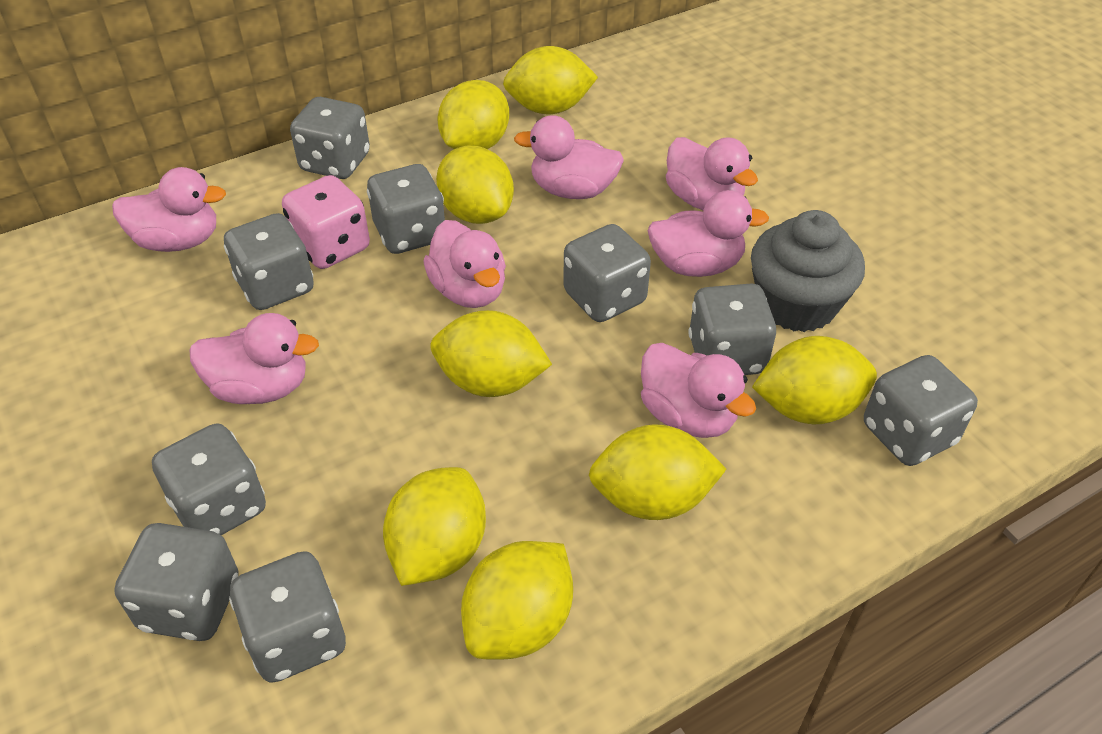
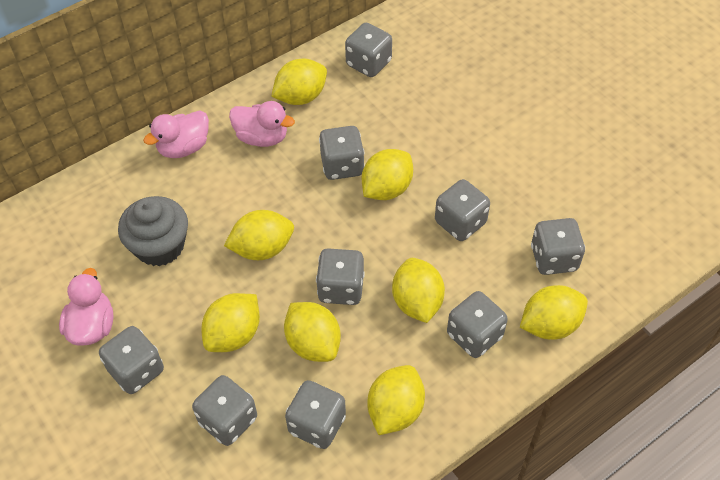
pink dice: 1 -> 0
pink duck: 7 -> 3

